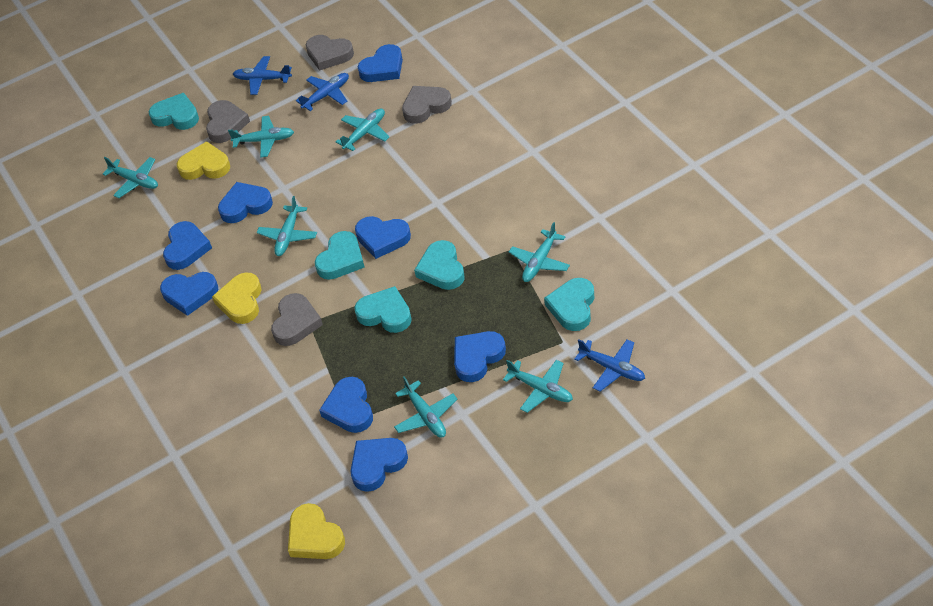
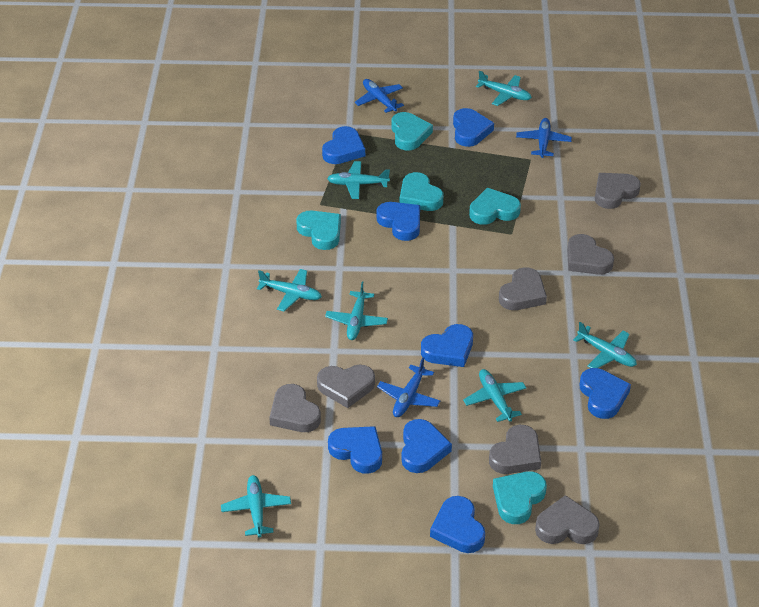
grey heart: 4 -> 7
yellow heart: 3 -> 0

